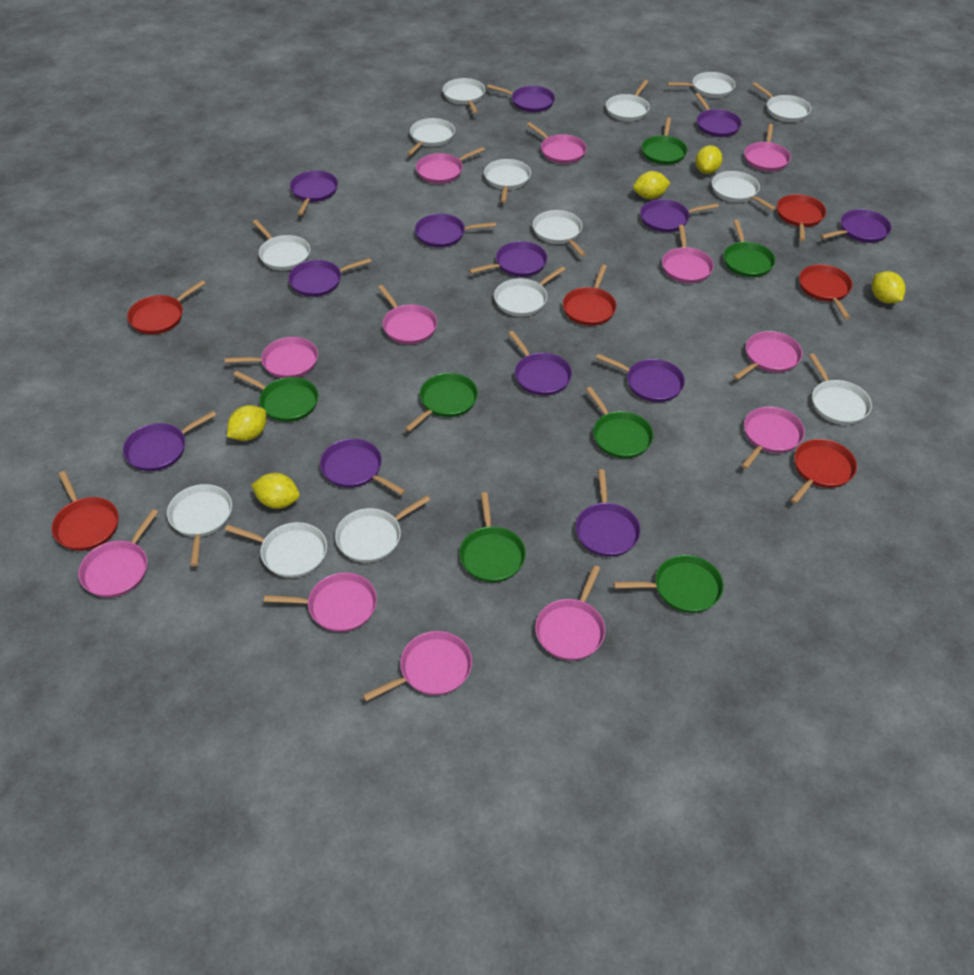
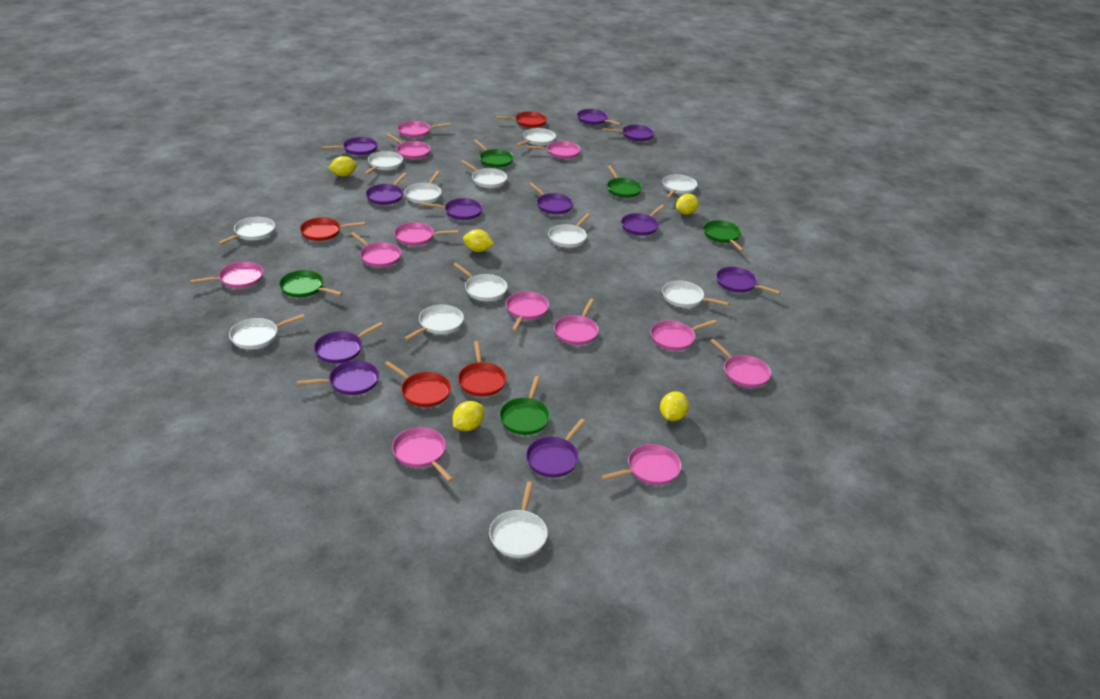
green pan: 7 -> 5
purple pan: 13 -> 11
red pan: 6 -> 4
white pan: 14 -> 12

